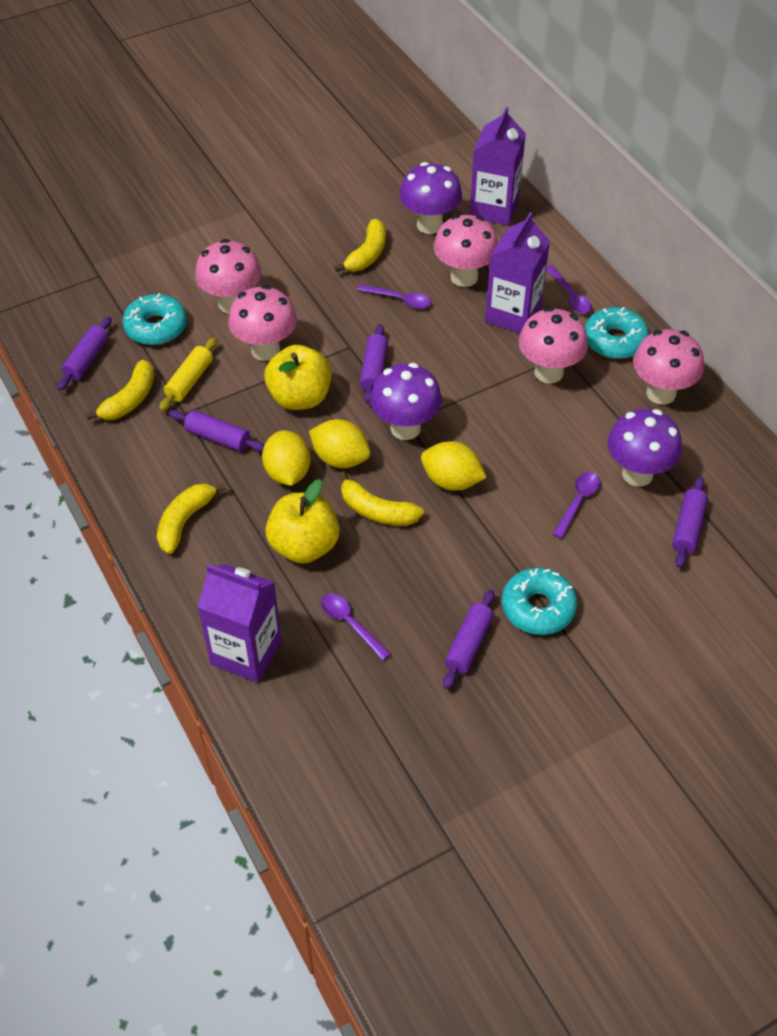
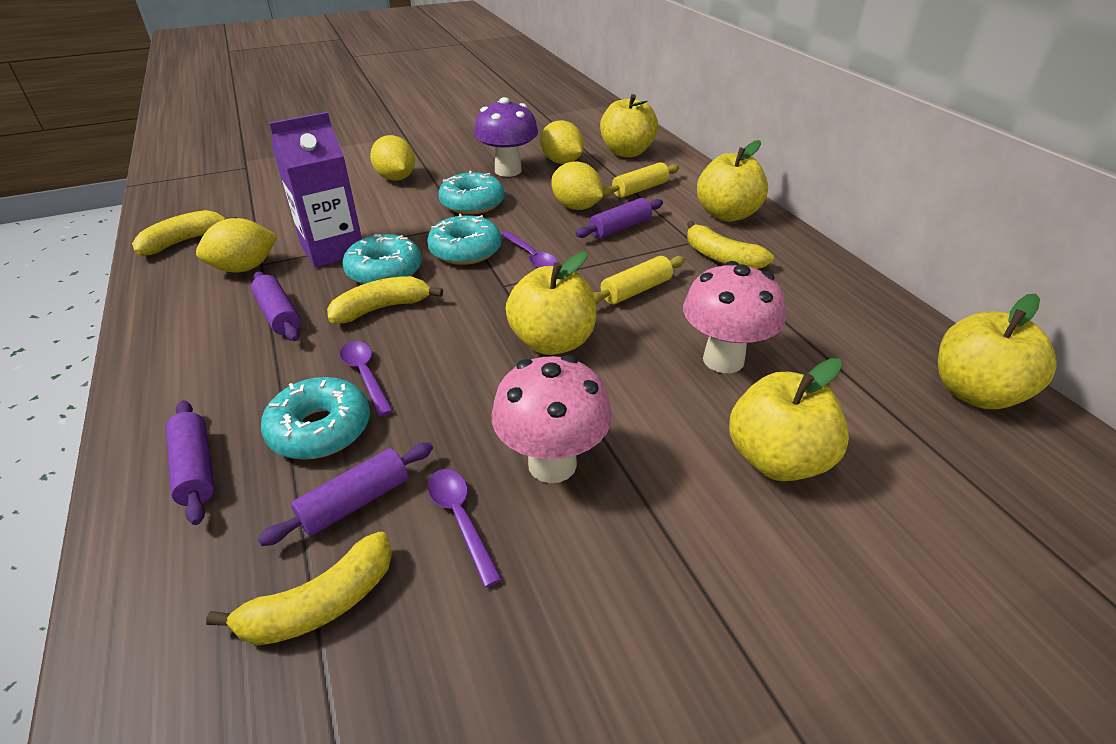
pink mushroom: 5 -> 2
purple carton: 3 -> 1
purple mushroom: 3 -> 1
purple rolling pin: 5 -> 4
purple spoon: 4 -> 3
turquoise donut: 3 -> 4
yellow apple: 2 -> 5
yellow lemon: 3 -> 4
yellow rolling pin: 1 -> 2

